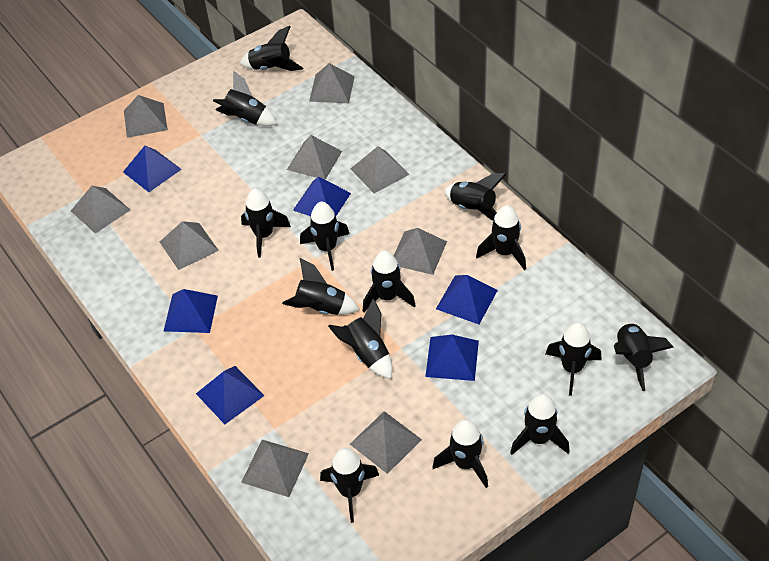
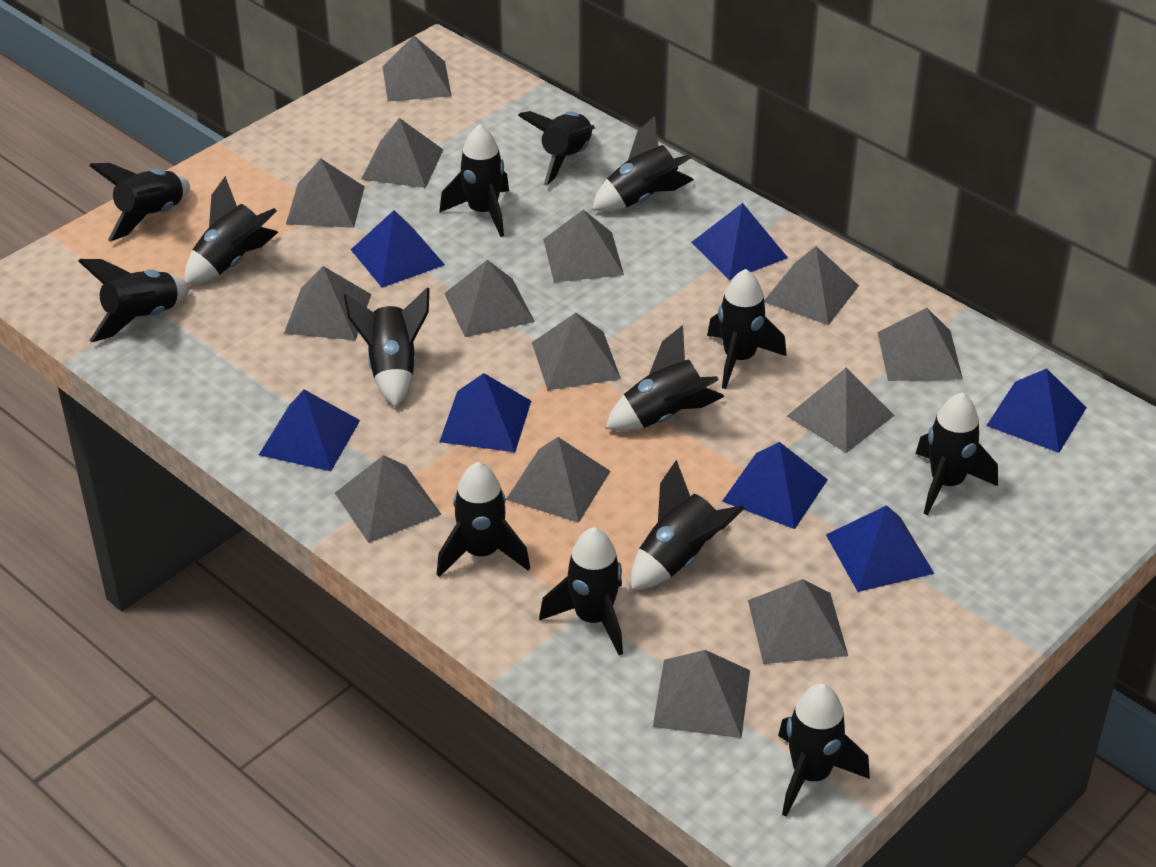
blue pyramid: 6 -> 7
grey pyramid: 9 -> 14

